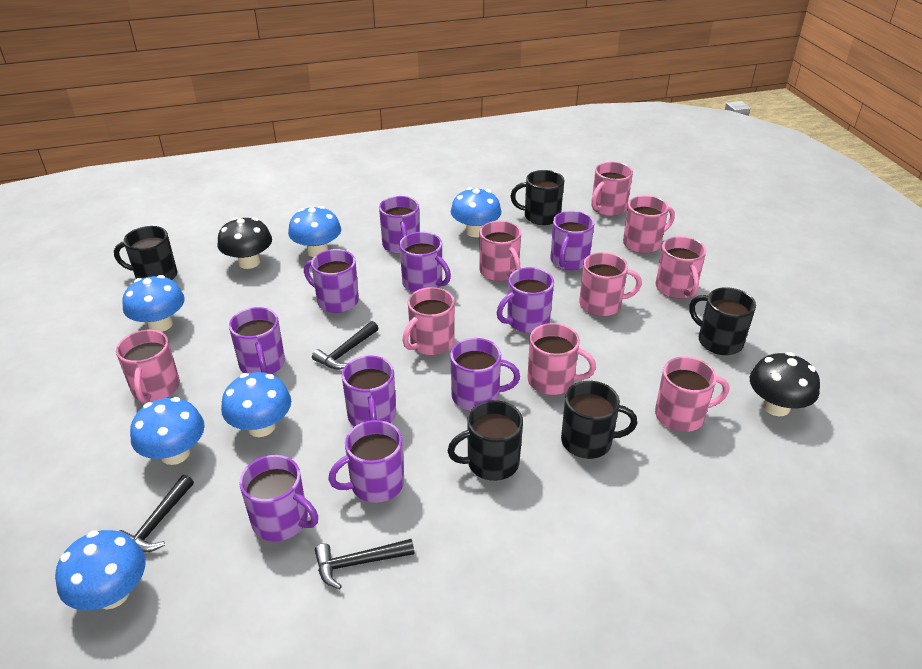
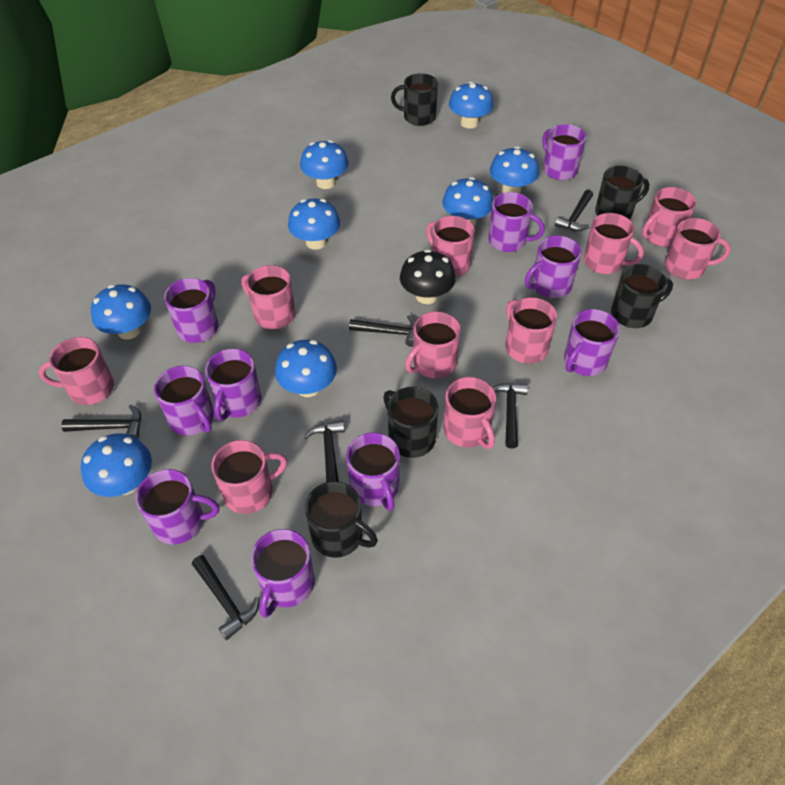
black hammer: 3 -> 6
black mushroom: 2 -> 1
blue mushroom: 6 -> 8
pink mug: 9 -> 10

